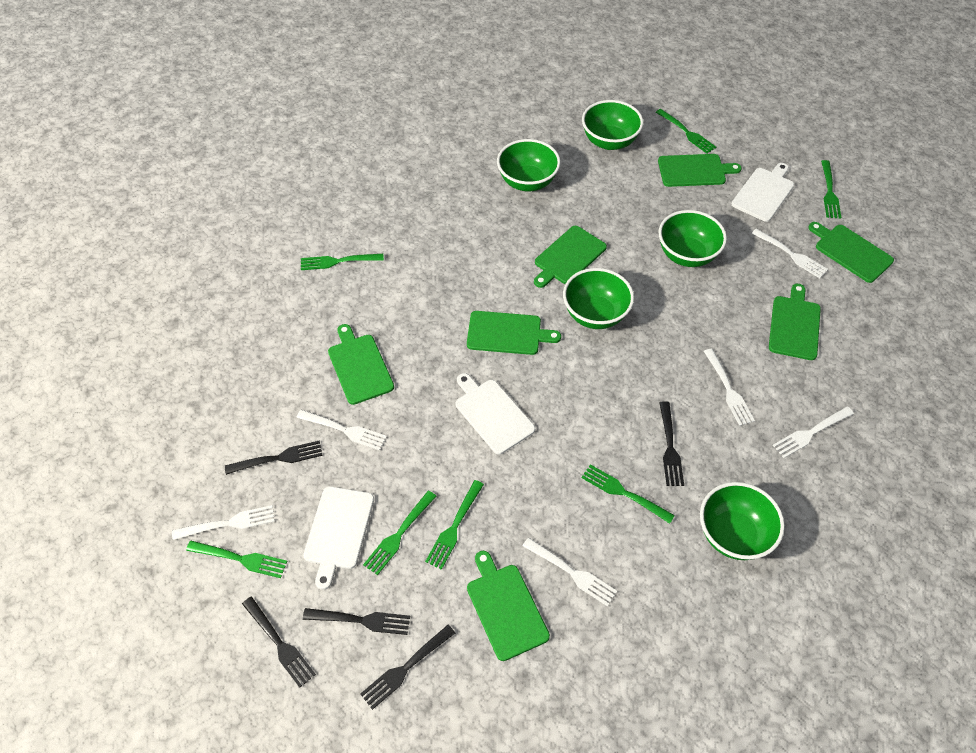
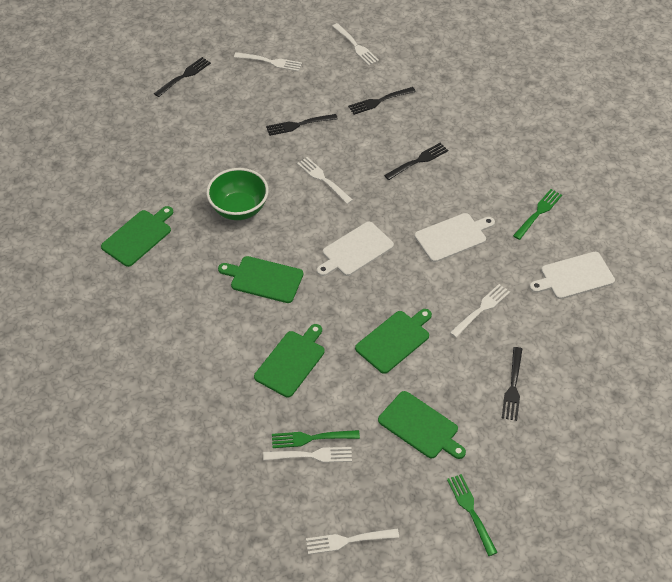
green bowl: 5 -> 1
green cutting board: 7 -> 5
green fork: 7 -> 3

